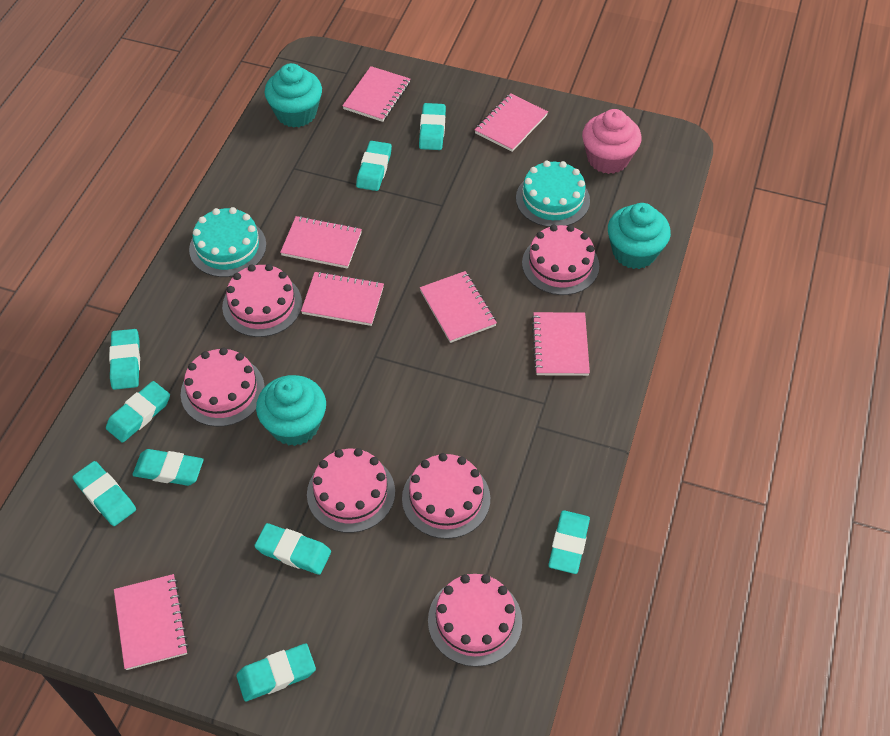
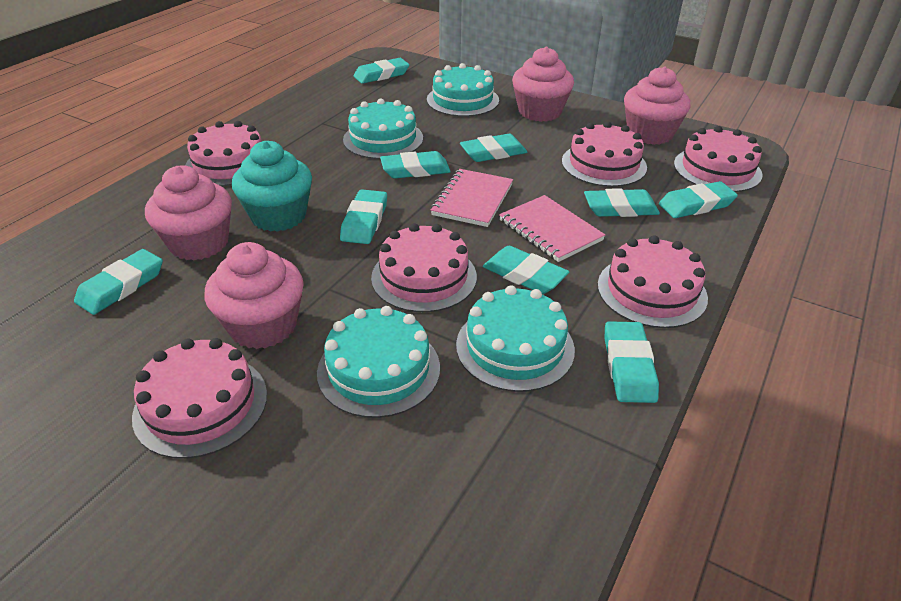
pink cupcake: 1 -> 4
pink notebook: 7 -> 2
turquoise cake: 2 -> 4
turquoise cupcake: 3 -> 1

